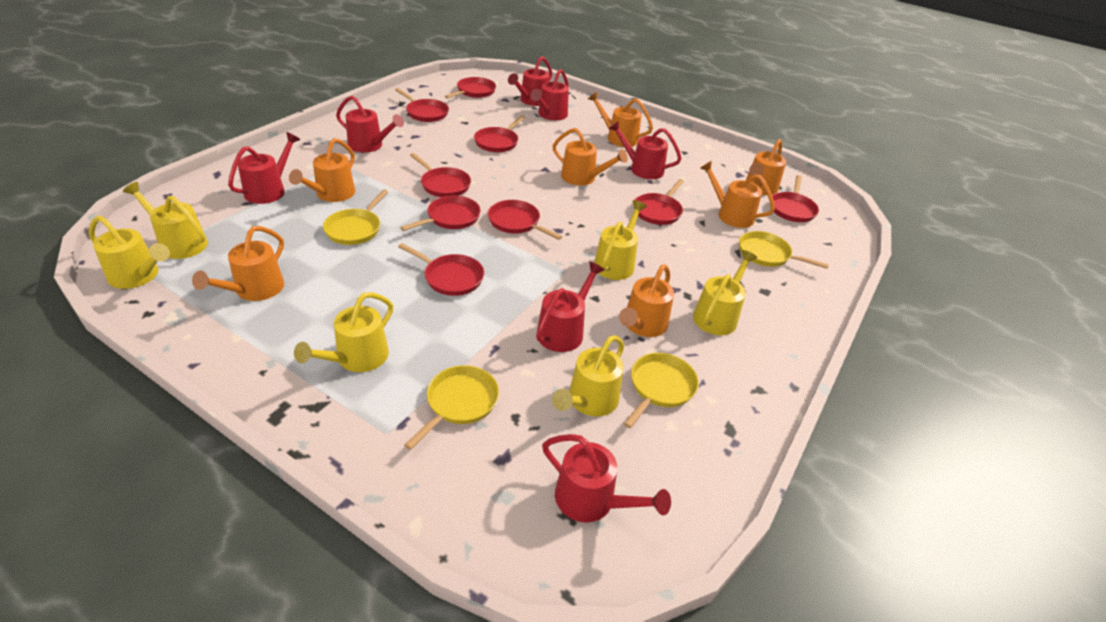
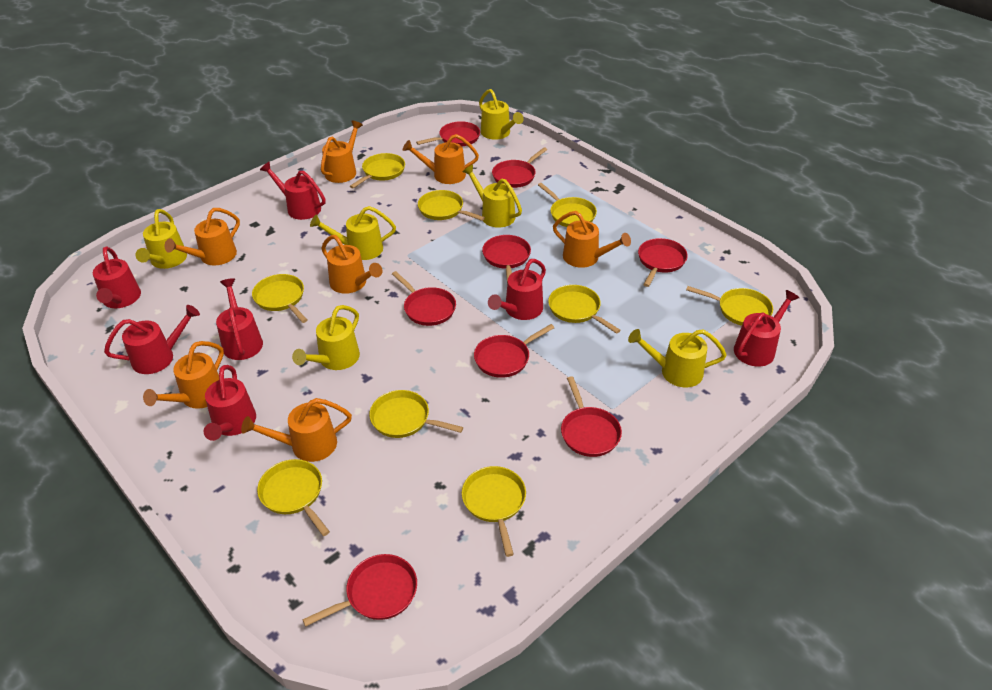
red pan: 9 -> 8
yellow pan: 4 -> 9

